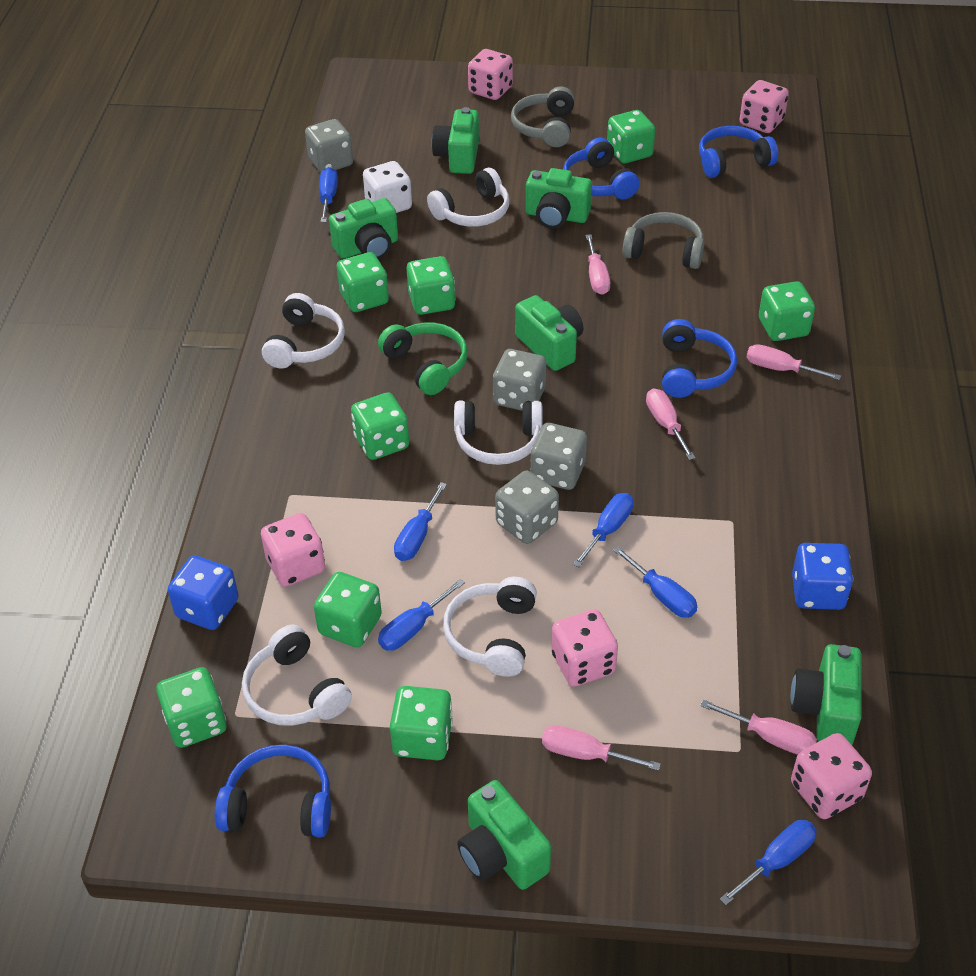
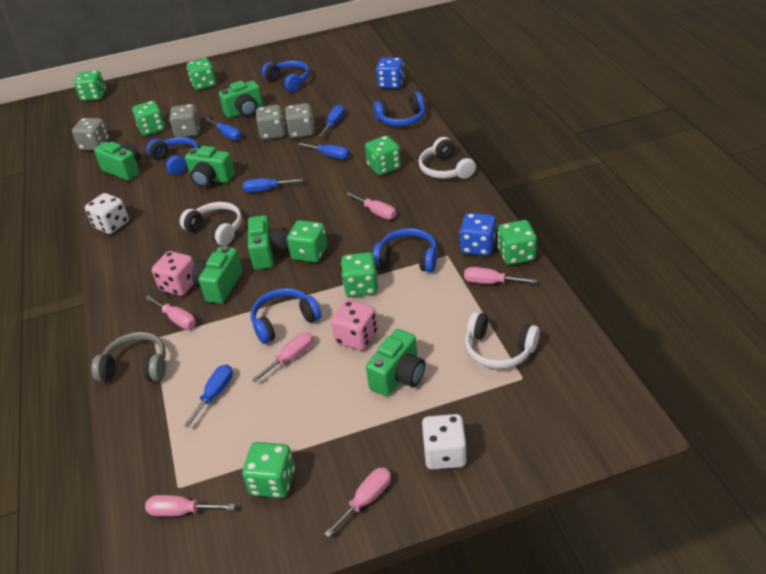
blue headphones: 4 -> 5
blue screwdriver: 6 -> 5
green headphones: 1 -> 0
grey headphones: 2 -> 1
pink dice: 5 -> 2
pink screwdriver: 5 -> 6
white dice: 1 -> 2
white headphones: 5 -> 3

